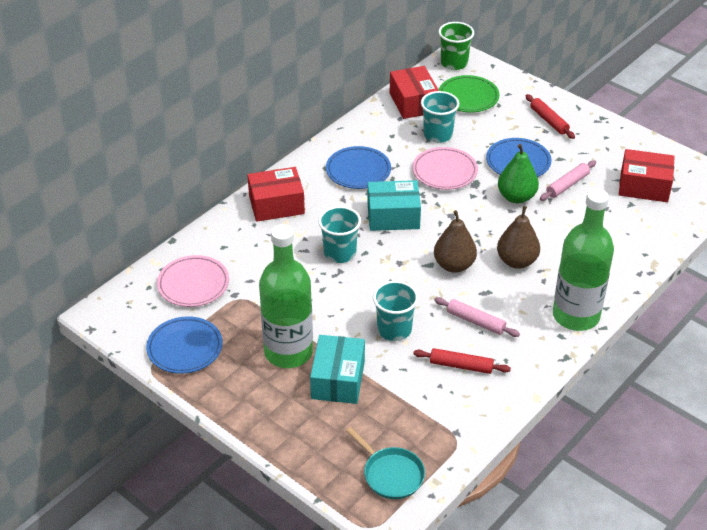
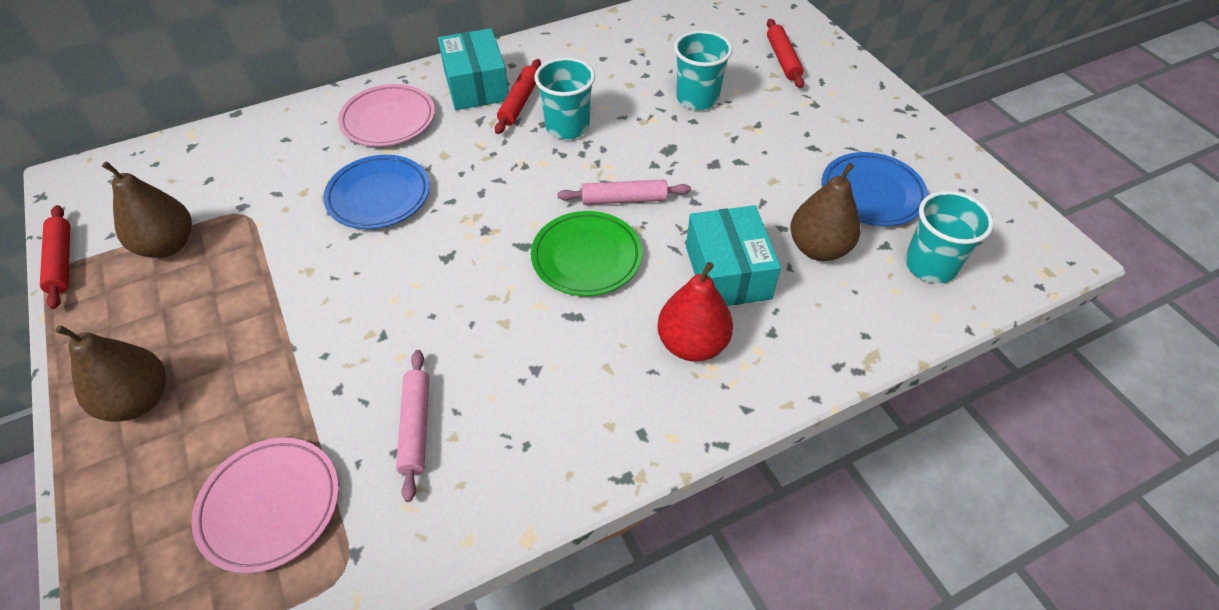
blue plate: 3 -> 2
brown pear: 2 -> 3
green bottle: 2 -> 0
green cup: 1 -> 0
green pear: 1 -> 0
red box: 3 -> 0
red pear: 0 -> 1
red rolling pin: 2 -> 3
turquoise pan: 1 -> 0

